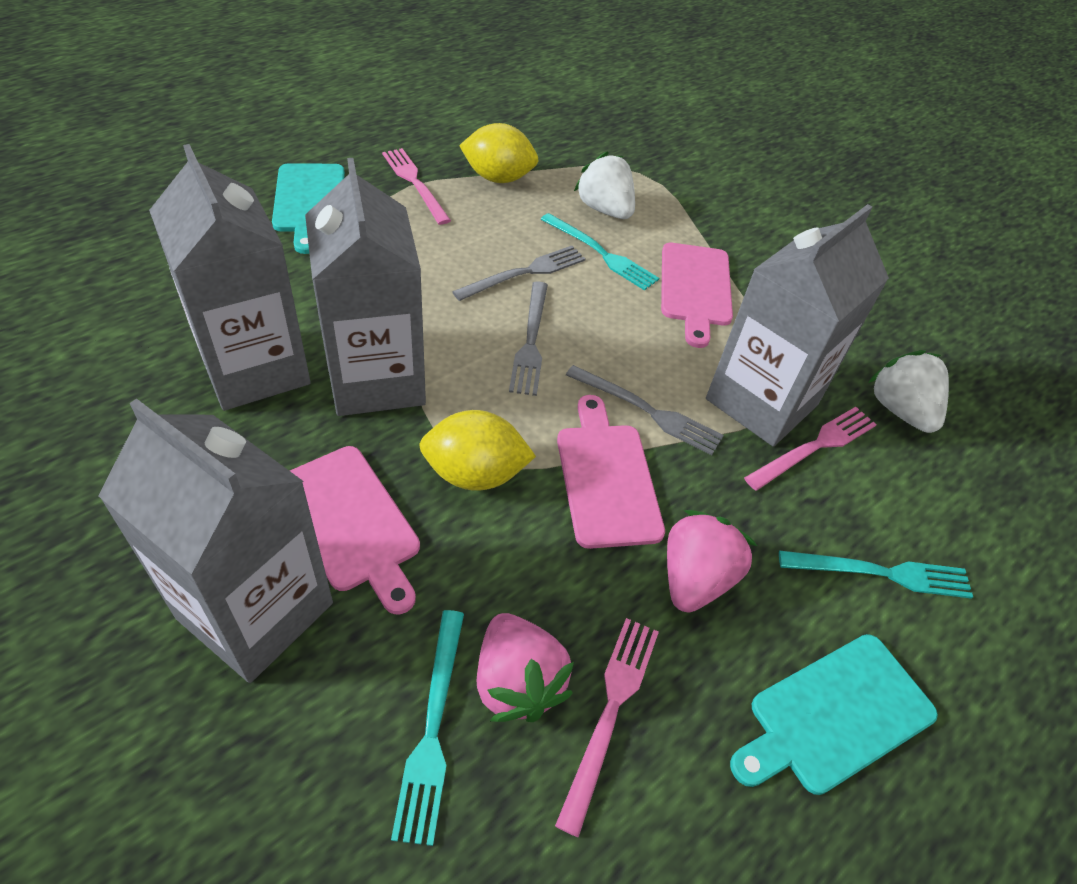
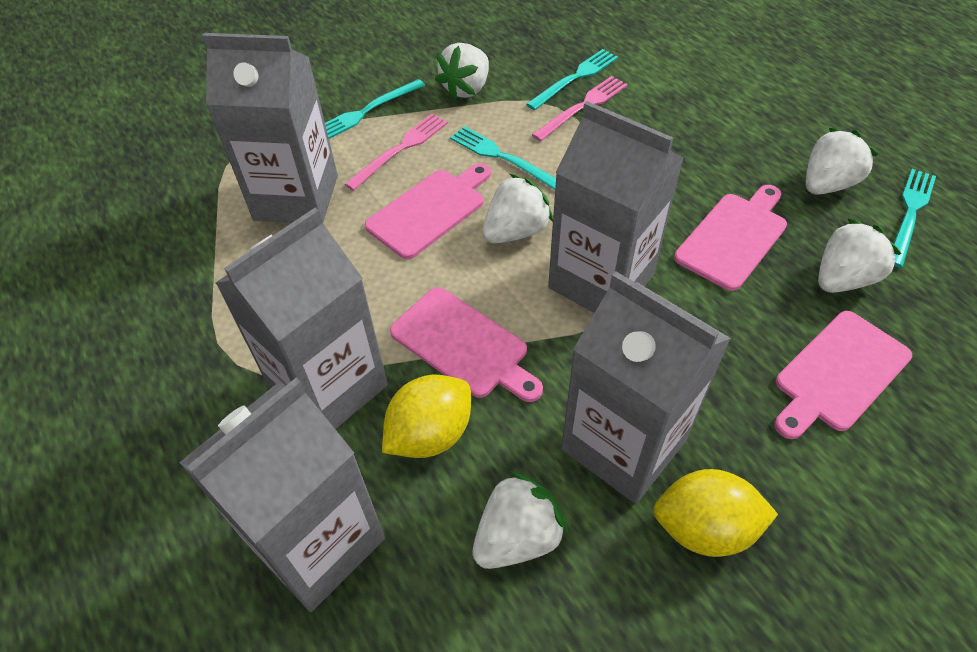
grey carton: 4 -> 5
grey fork: 3 -> 0
pink cutting board: 3 -> 4
pink fork: 3 -> 2
pink strawberry: 2 -> 0
turquoise cutting board: 2 -> 0
turquoise fork: 3 -> 4
white strawberry: 2 -> 5

